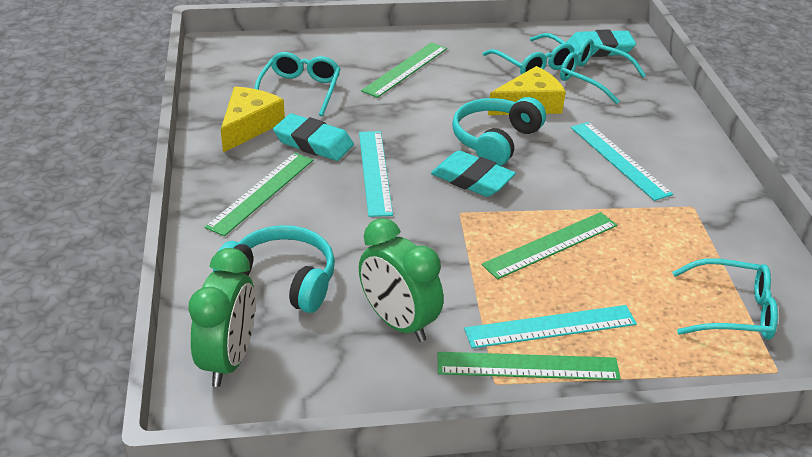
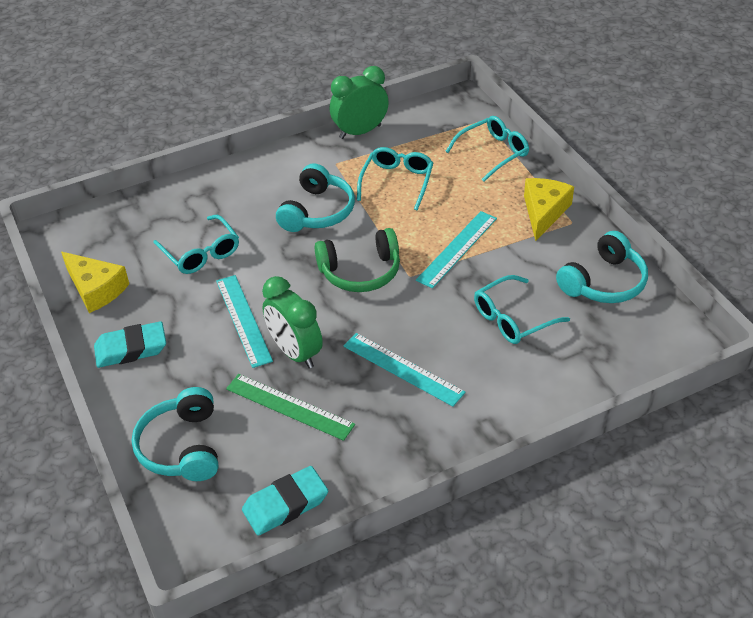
green headphones: 0 -> 1
green ruler: 4 -> 1
turquoise eraser: 3 -> 2
turquoise headphones: 2 -> 3

